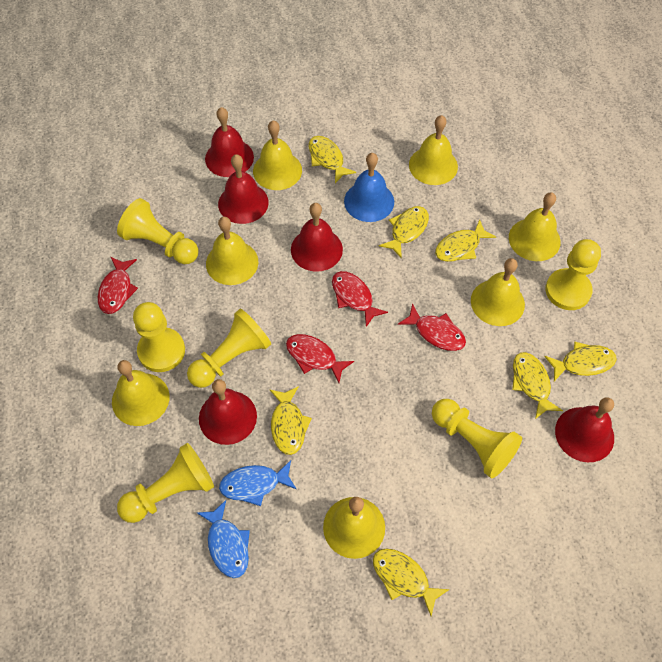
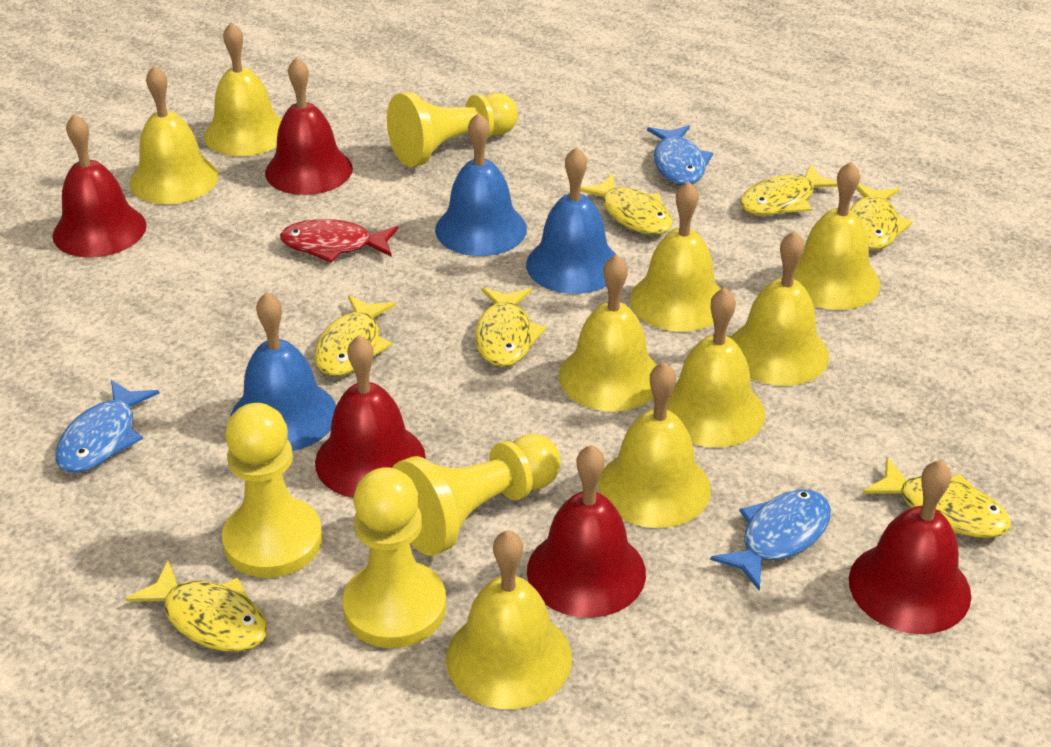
blue bell: 1 -> 3
blue fish: 2 -> 3
red fish: 4 -> 1
yellow bell: 7 -> 9
yellow pawn: 6 -> 4

